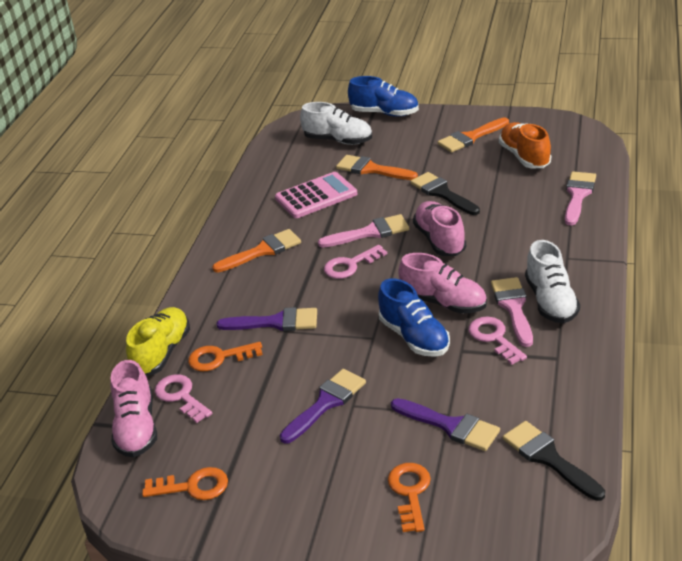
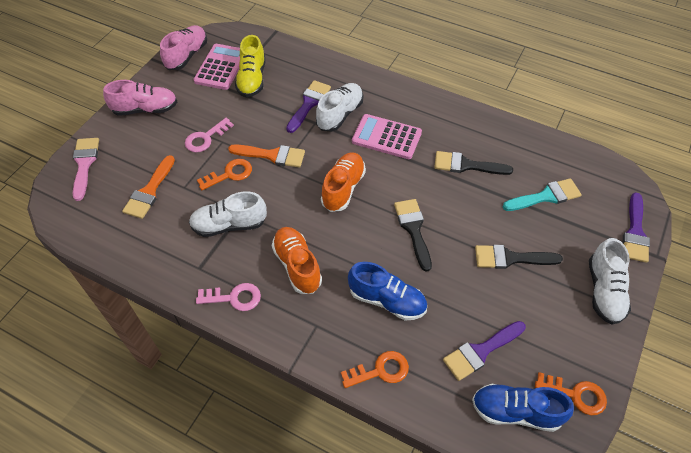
black brush: 2 -> 3
orange brush: 3 -> 2
orange shoe: 1 -> 2
pink brush: 3 -> 1
pink calculator: 1 -> 2
pink key: 3 -> 2
pink shoe: 3 -> 2
turquoise brush: 0 -> 1
white shoe: 2 -> 3

